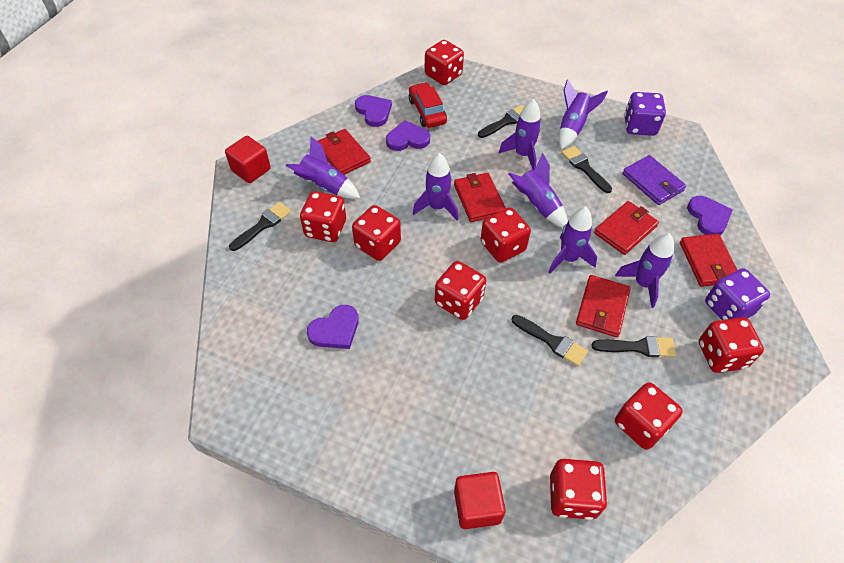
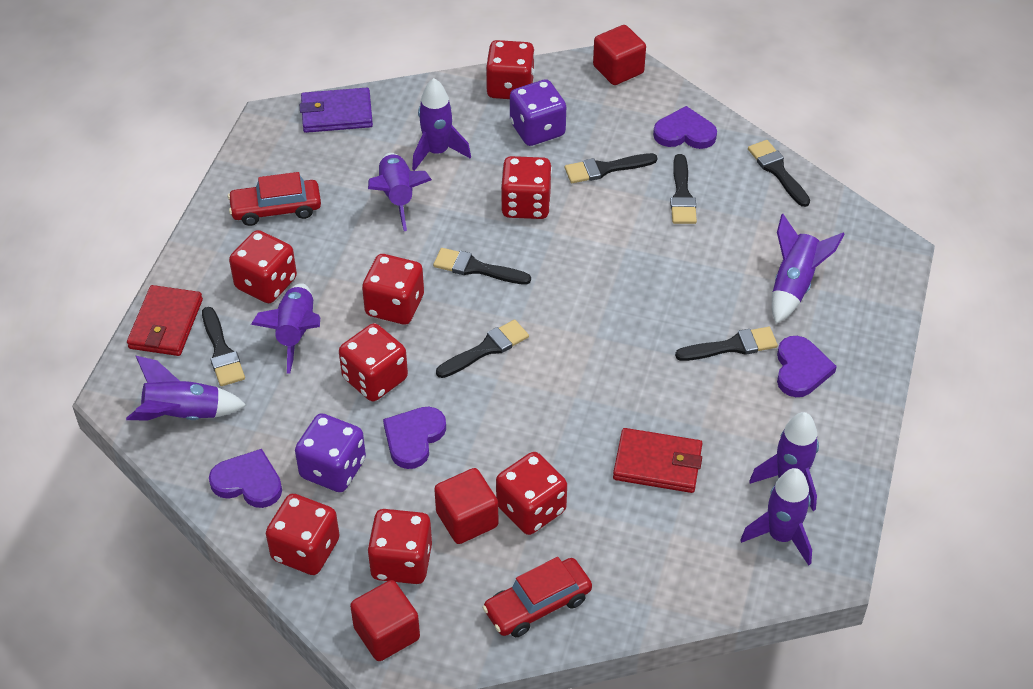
black brush: 5 -> 7
red car: 1 -> 2
red cube: 2 -> 3
red wallet: 5 -> 2

